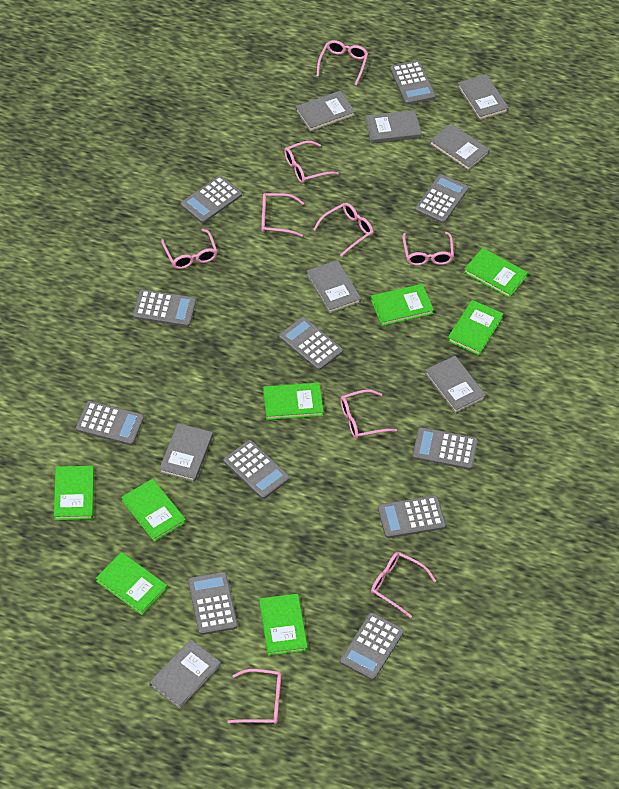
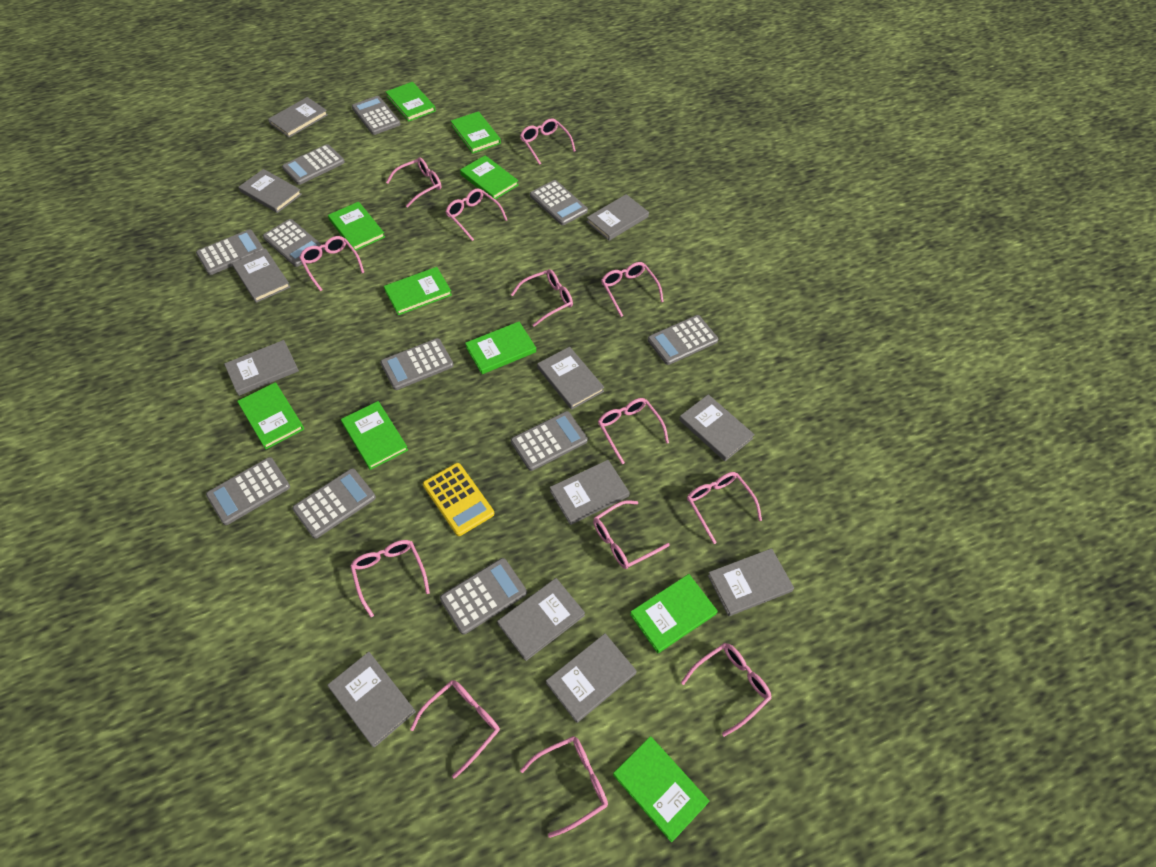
green book: 8 -> 10
grey book: 8 -> 12
pink glasses: 9 -> 13
yellow calculator: 0 -> 1

